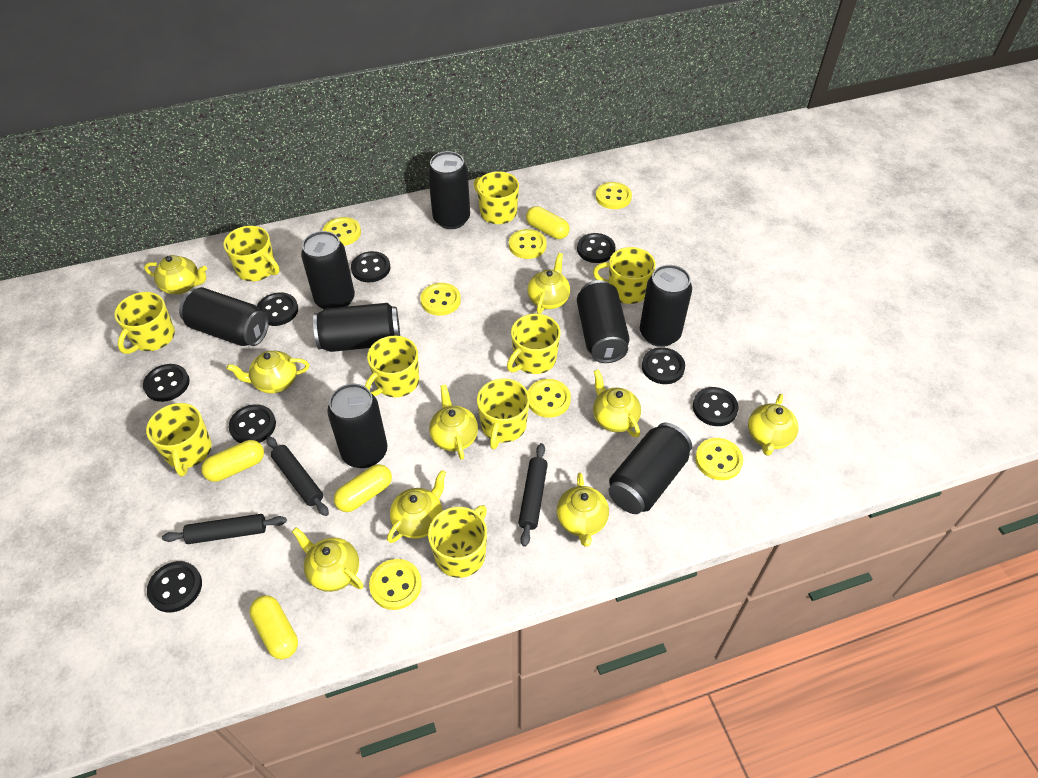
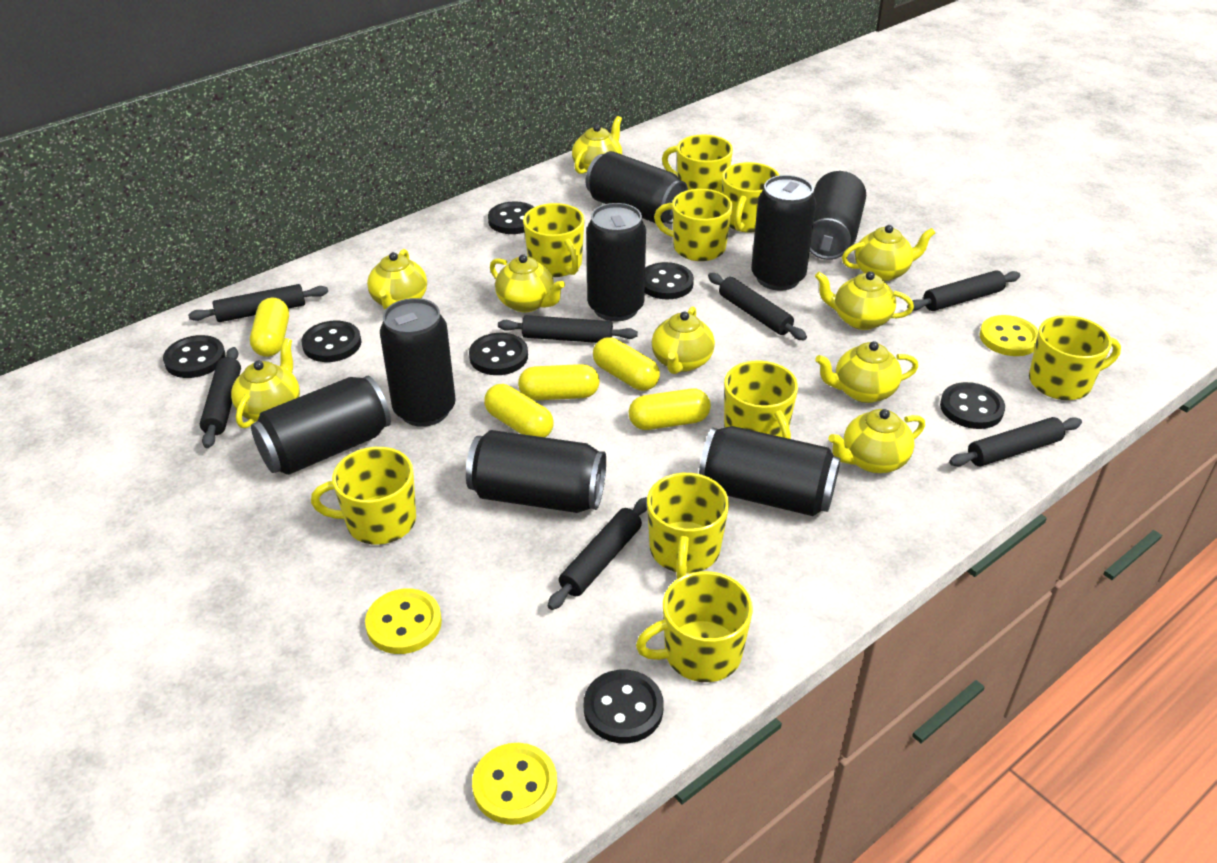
black button: 8 -> 7
black rolling pin: 3 -> 7
yellow button: 7 -> 3
yellow capsule: 4 -> 5

